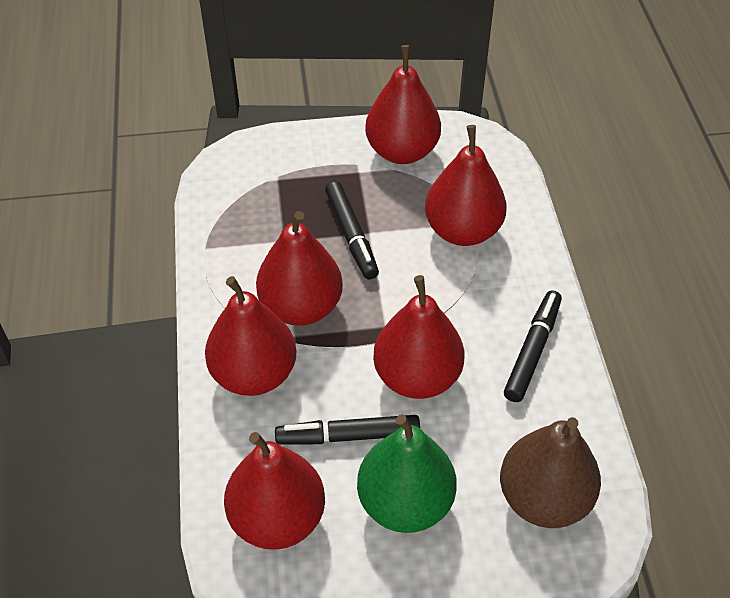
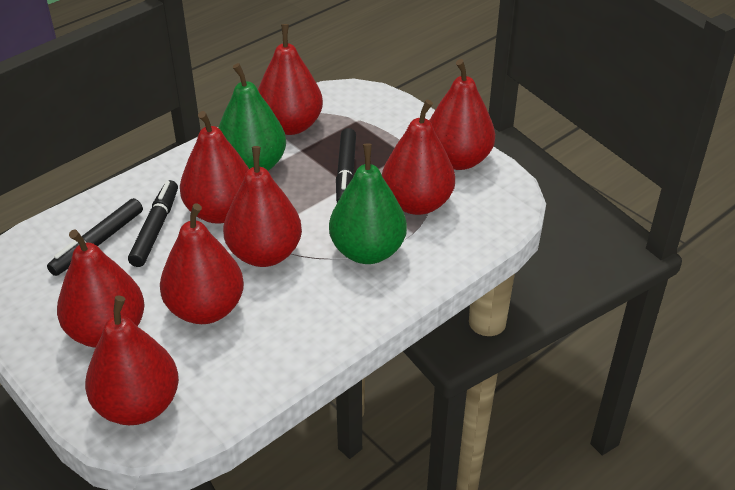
brown pear: 1 -> 0
green pear: 1 -> 2
red pear: 6 -> 8

